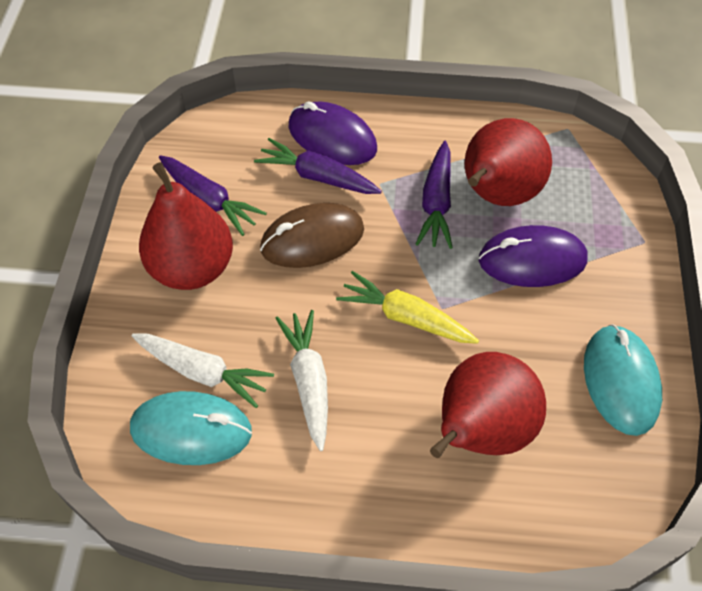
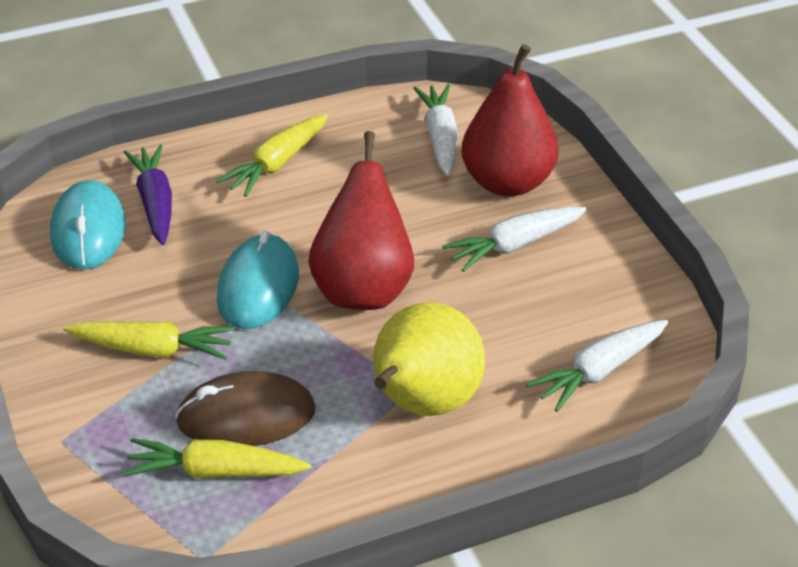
purple carrot: 3 -> 1
purple mouse: 2 -> 0
red pear: 3 -> 2
white carrot: 2 -> 3
yellow carrot: 1 -> 3
yellow pear: 0 -> 1

